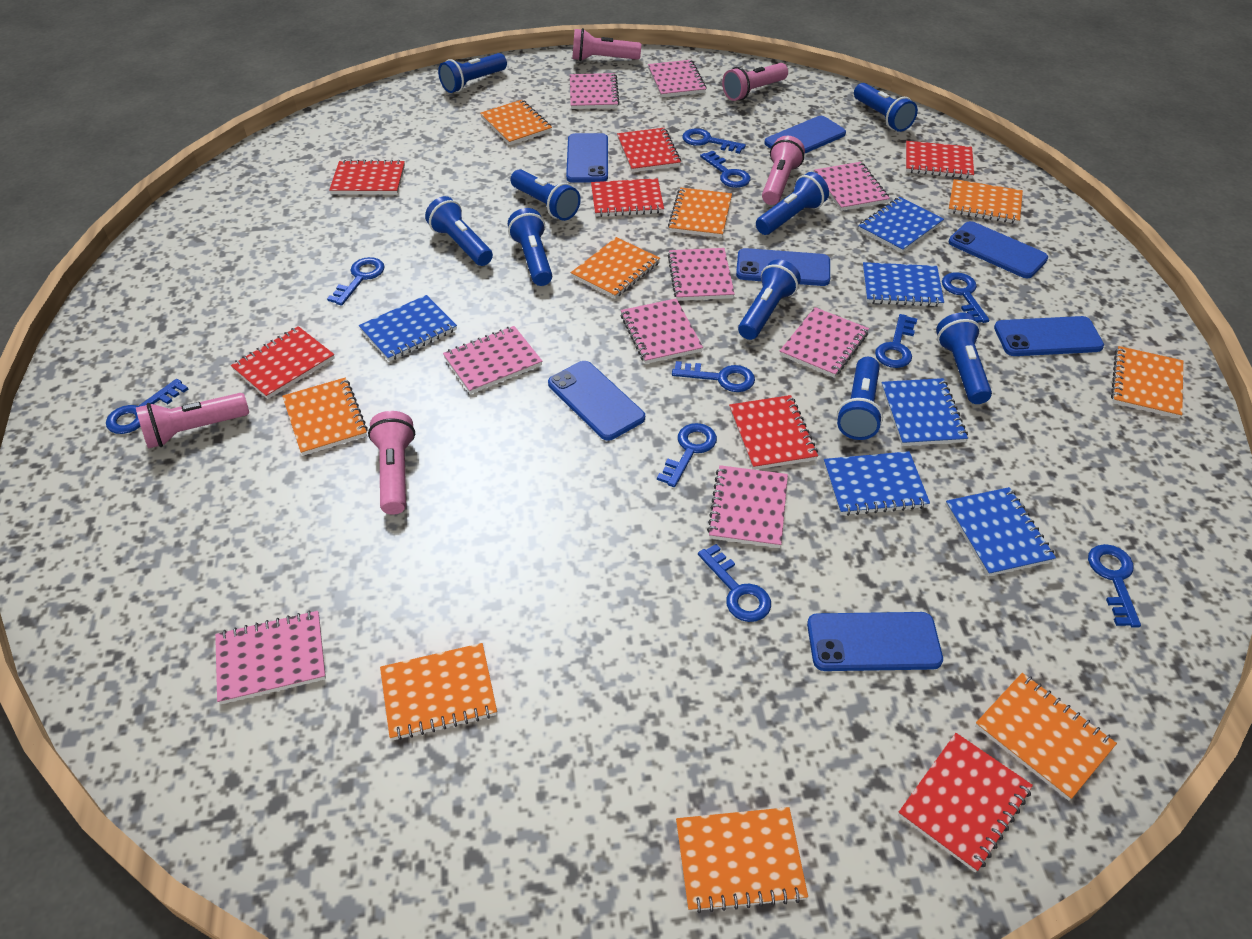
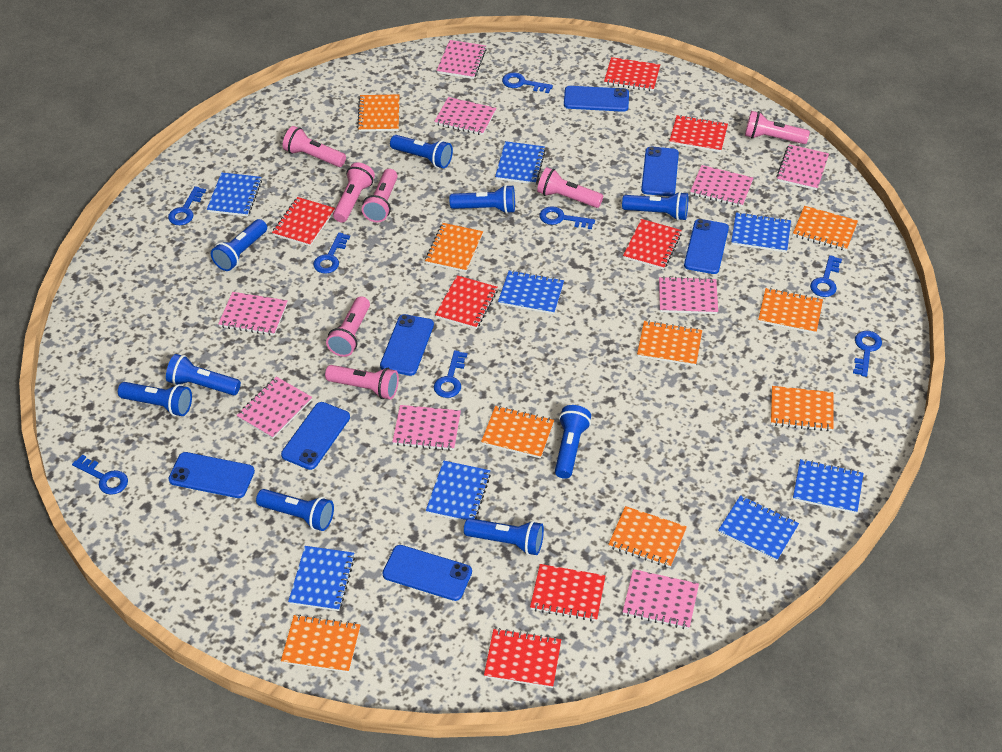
blue key: 10 -> 8
blue notebook: 6 -> 8
pink flashlight: 5 -> 7

